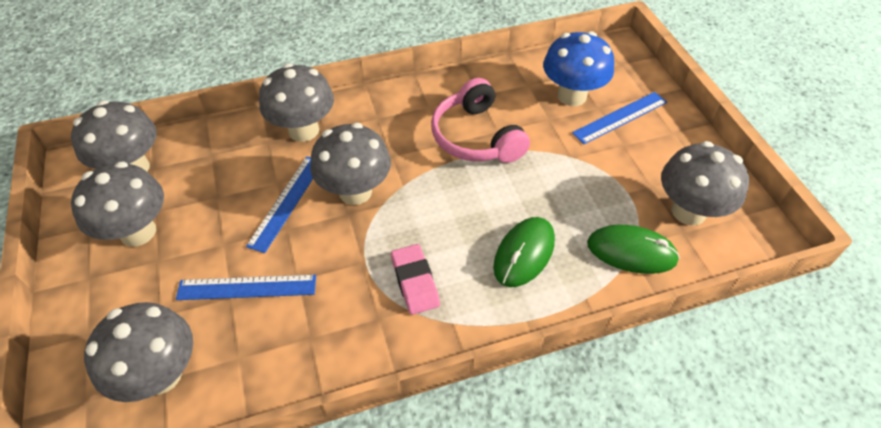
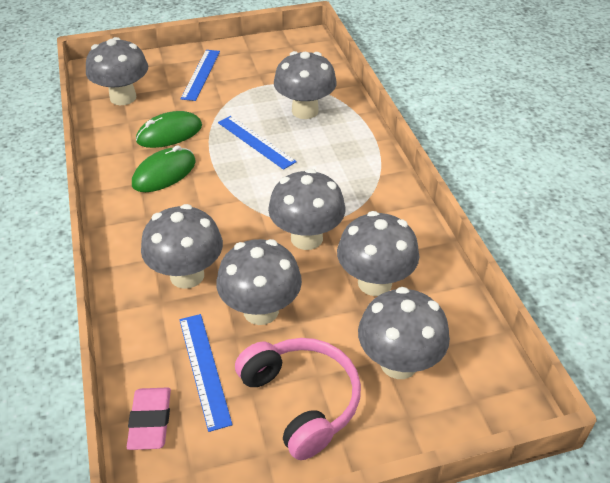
blue mushroom: 1 -> 0
grey mushroom: 6 -> 7

